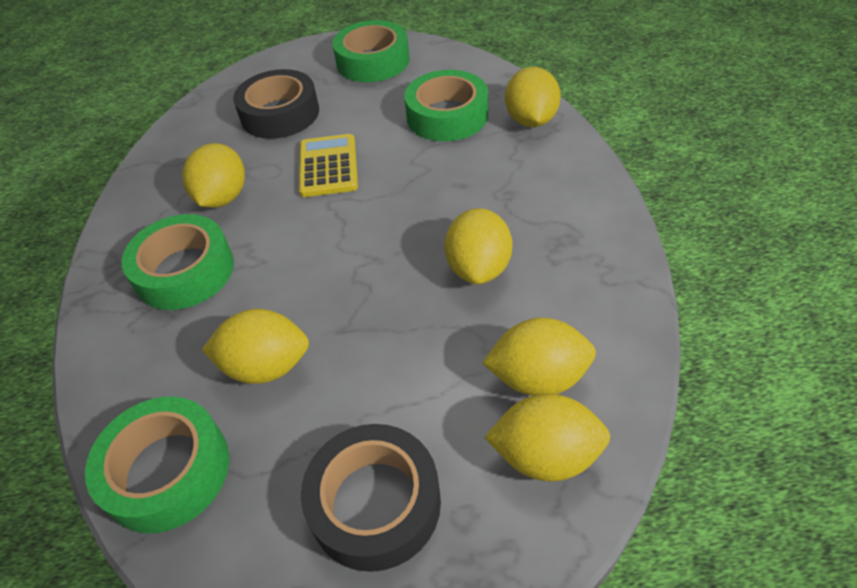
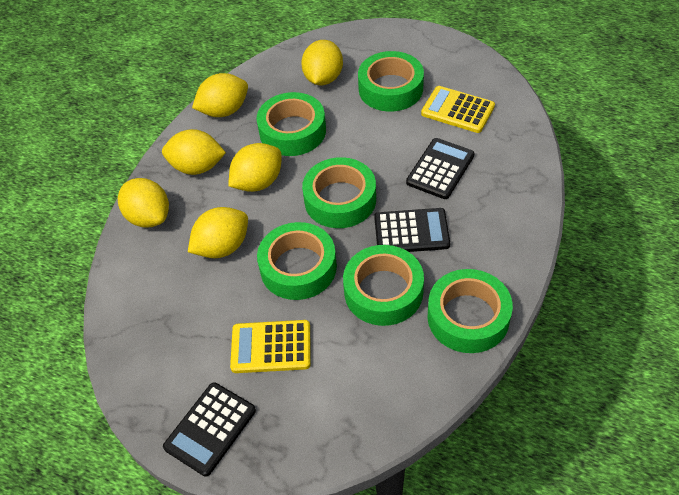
black calculator: 0 -> 3
black tape: 2 -> 0
green tape: 4 -> 6
yellow calculator: 1 -> 2

